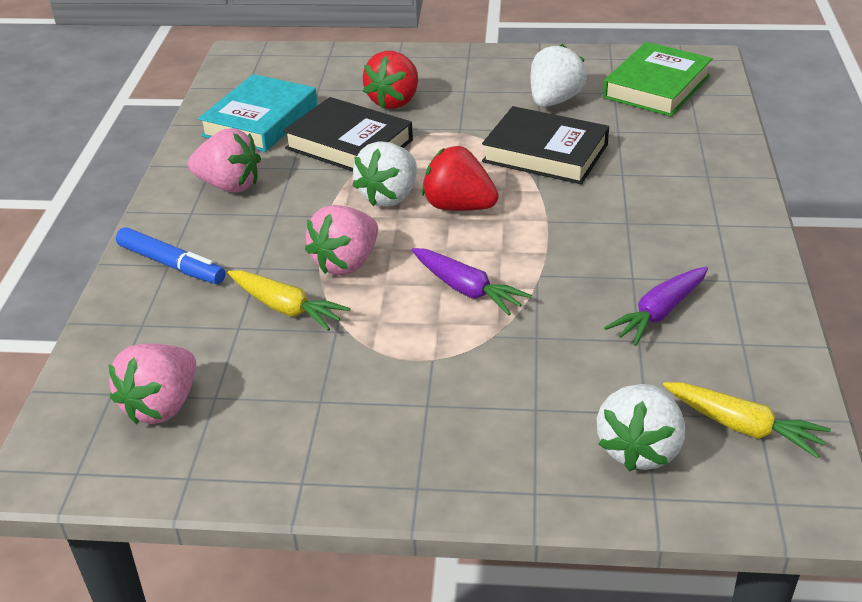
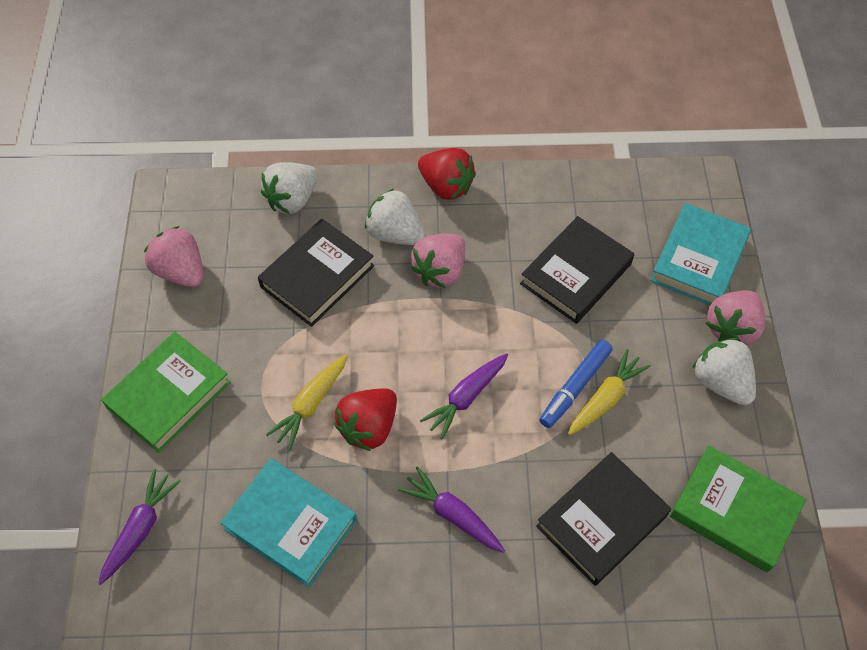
black book: 2 -> 3
green book: 1 -> 2
purple carrot: 2 -> 3
turquoise book: 1 -> 2

